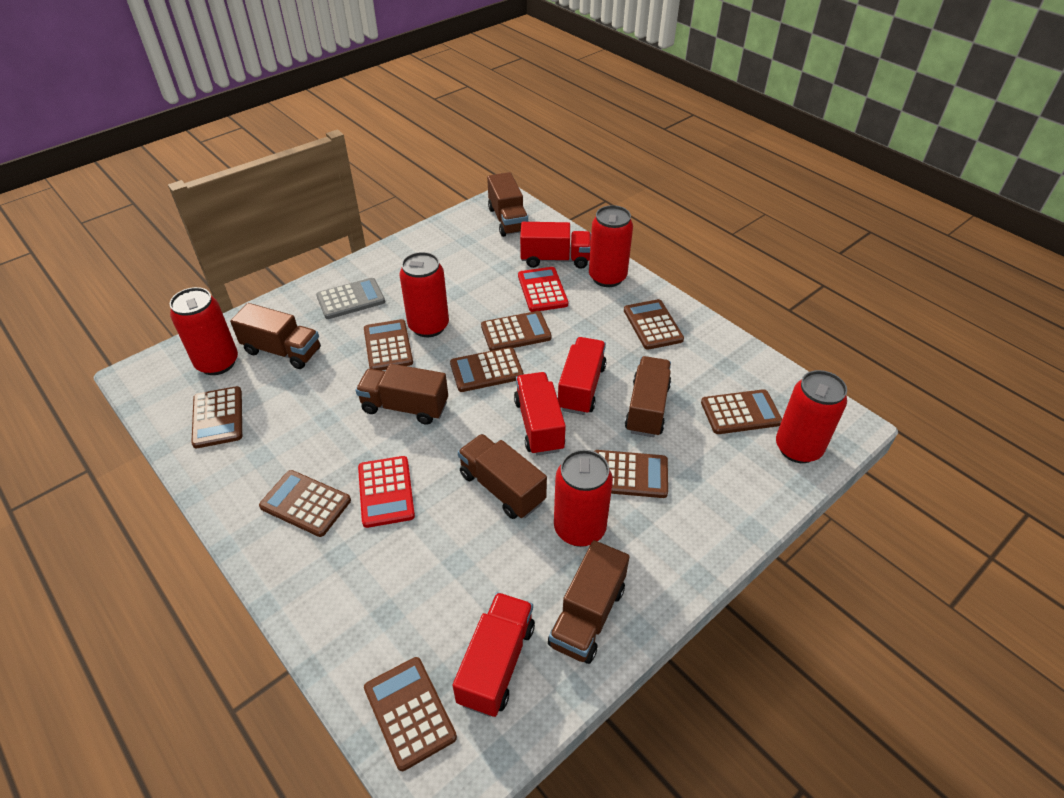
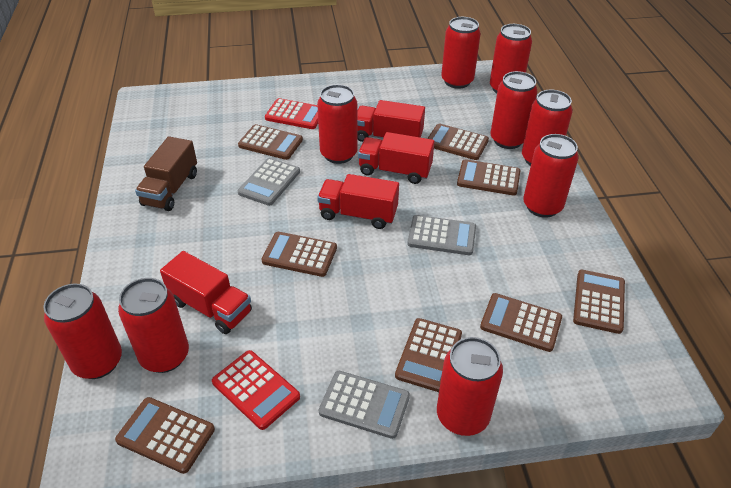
brown calculator: 9 -> 8
brown truck: 6 -> 1
grey calculator: 1 -> 3
red can: 5 -> 9

